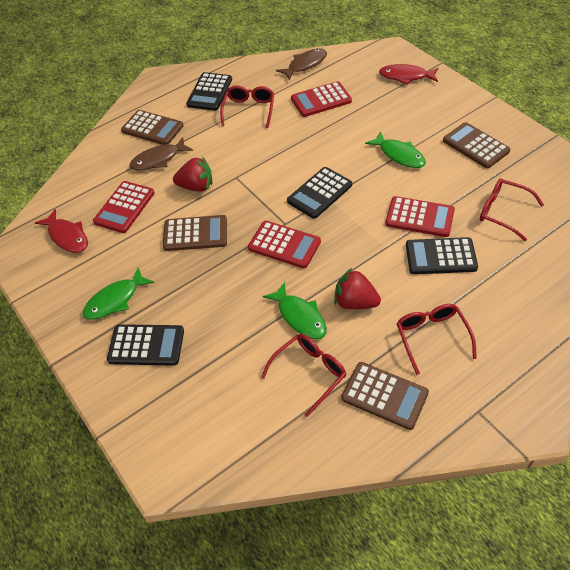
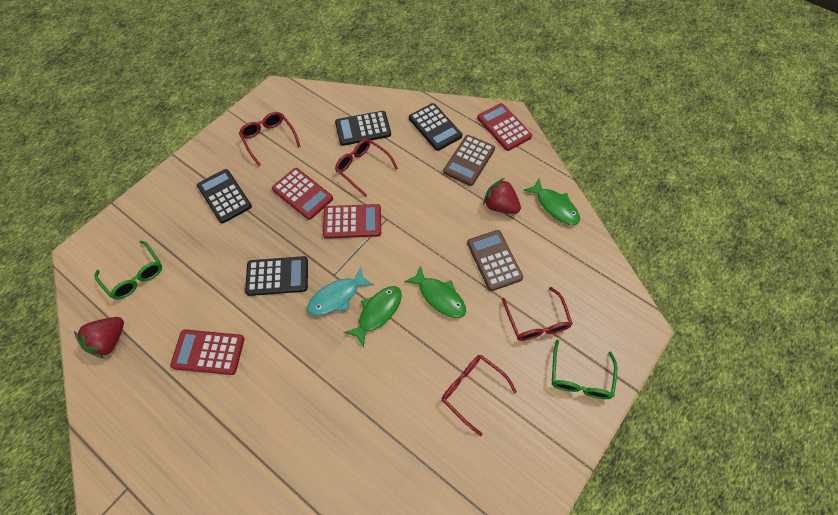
brown calculator: 4 -> 2
brown fish: 2 -> 0
green glasses: 0 -> 2
red fish: 2 -> 0
turquoise fish: 0 -> 1

